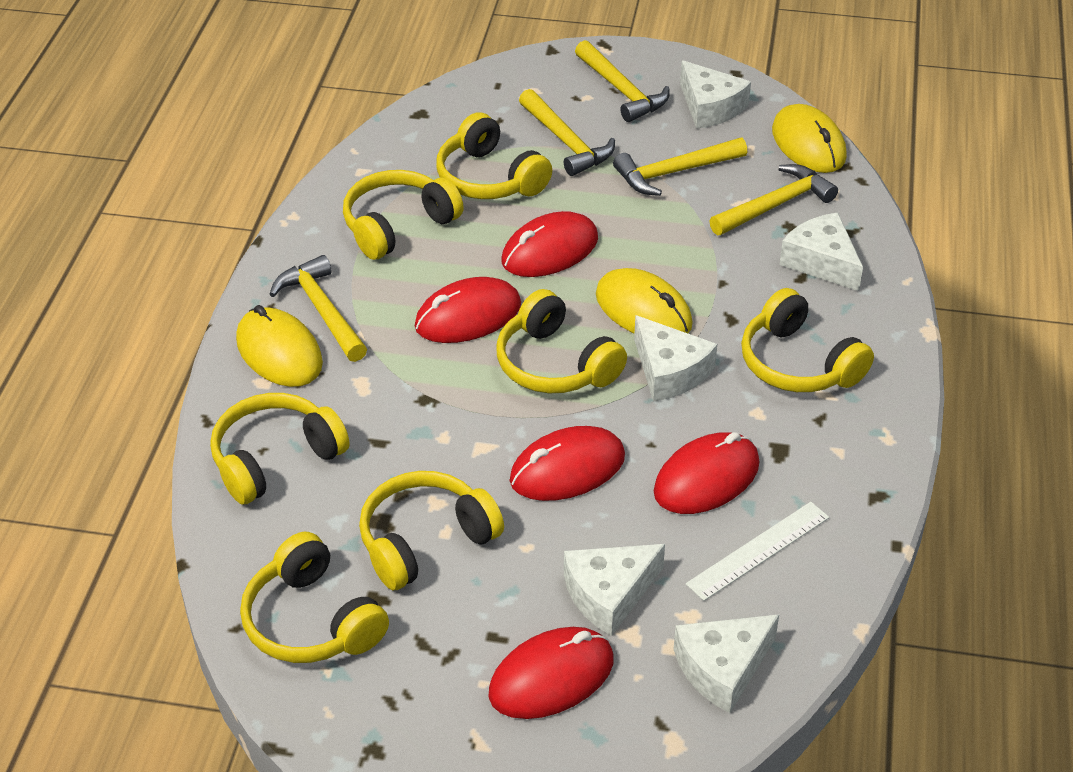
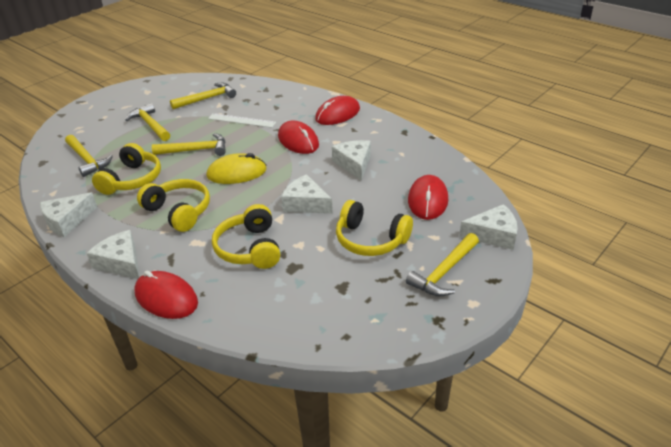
red mouse: 5 -> 4
yellow headphones: 7 -> 4
yellow mouse: 3 -> 1

